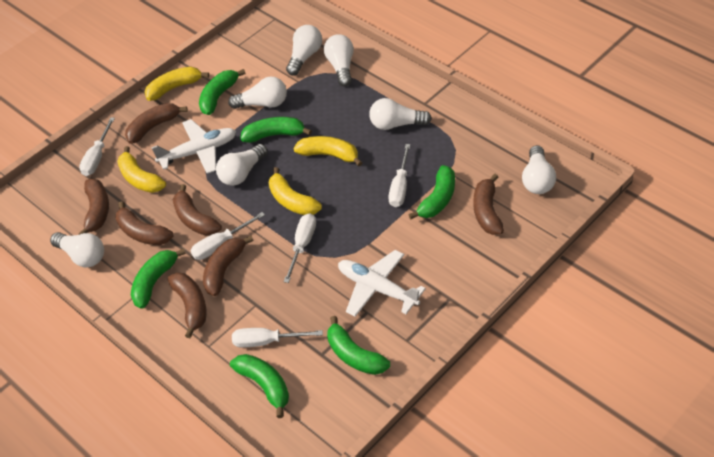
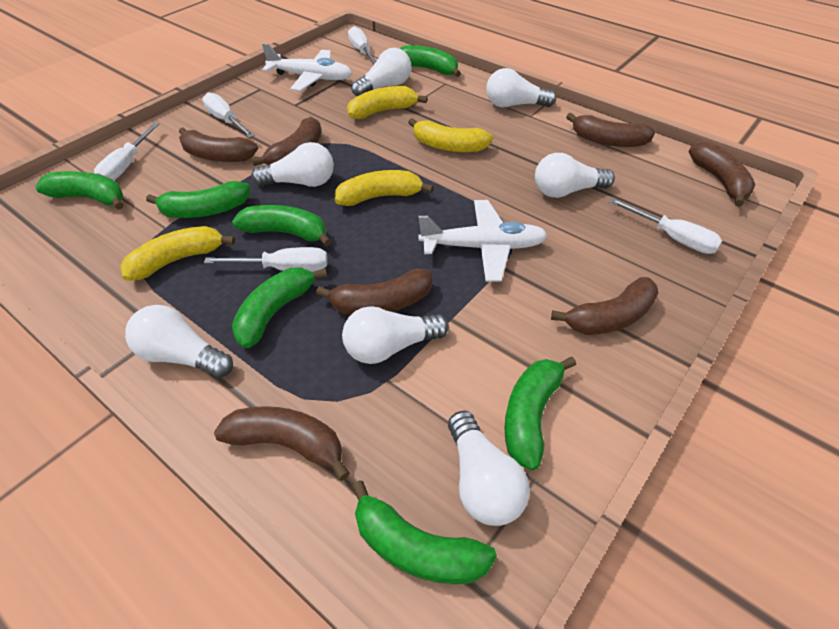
green banana: 6 -> 7

